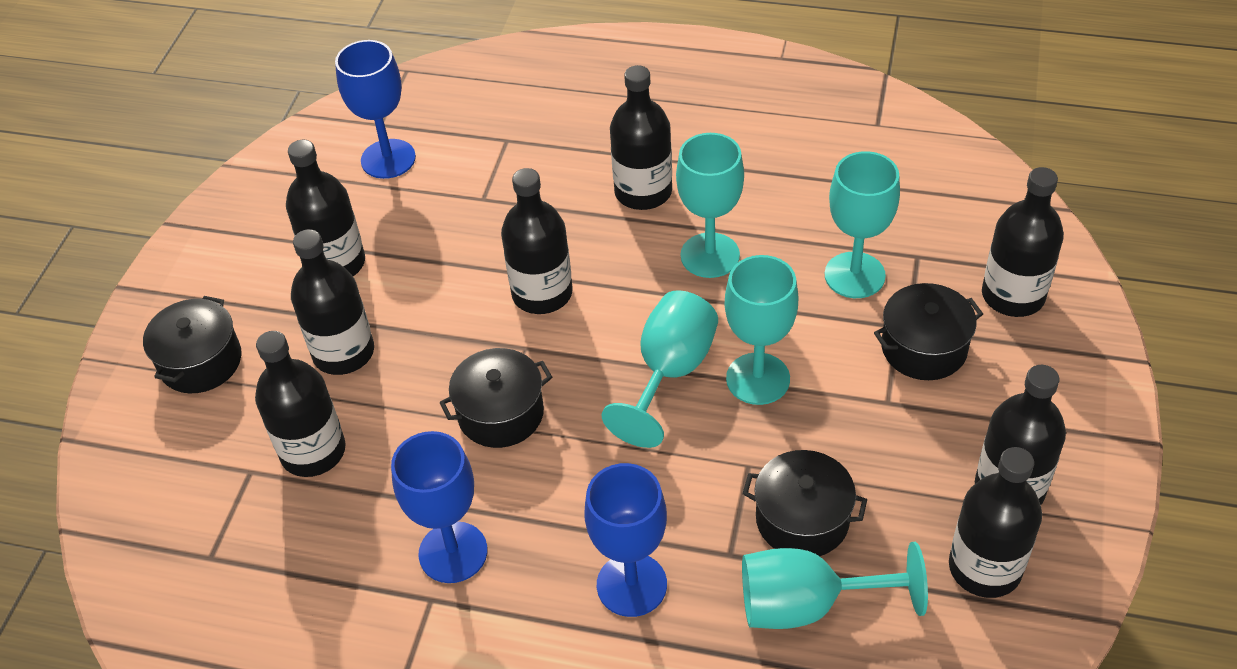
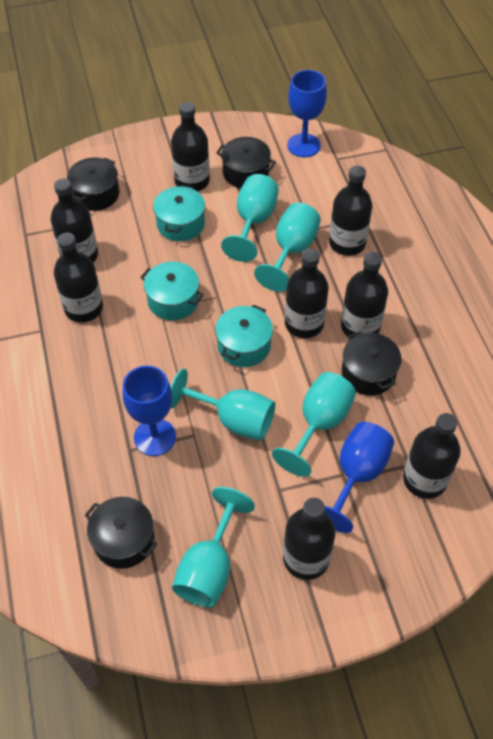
turquoise pot: 0 -> 3

